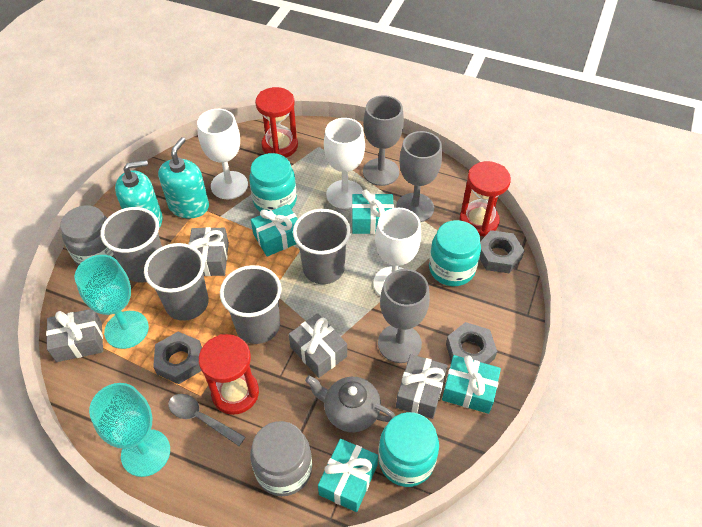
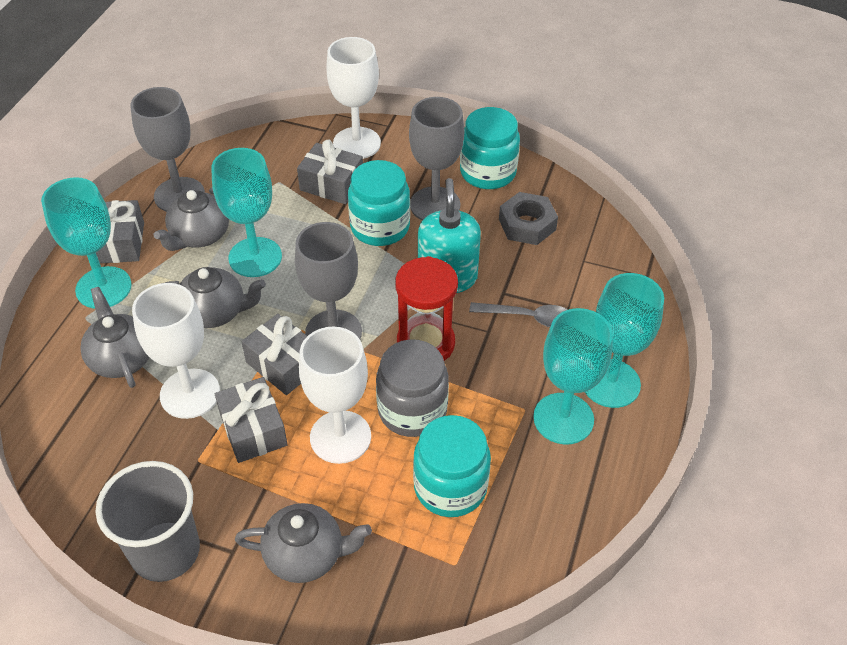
grey cup: 4 -> 1
grey jar: 2 -> 1
grey nut: 3 -> 1
grey teapot: 1 -> 4
red hourglass: 3 -> 1
turquoise gift: 4 -> 0
turquoise goblet: 2 -> 4
turquoise soap dispenser: 2 -> 1

